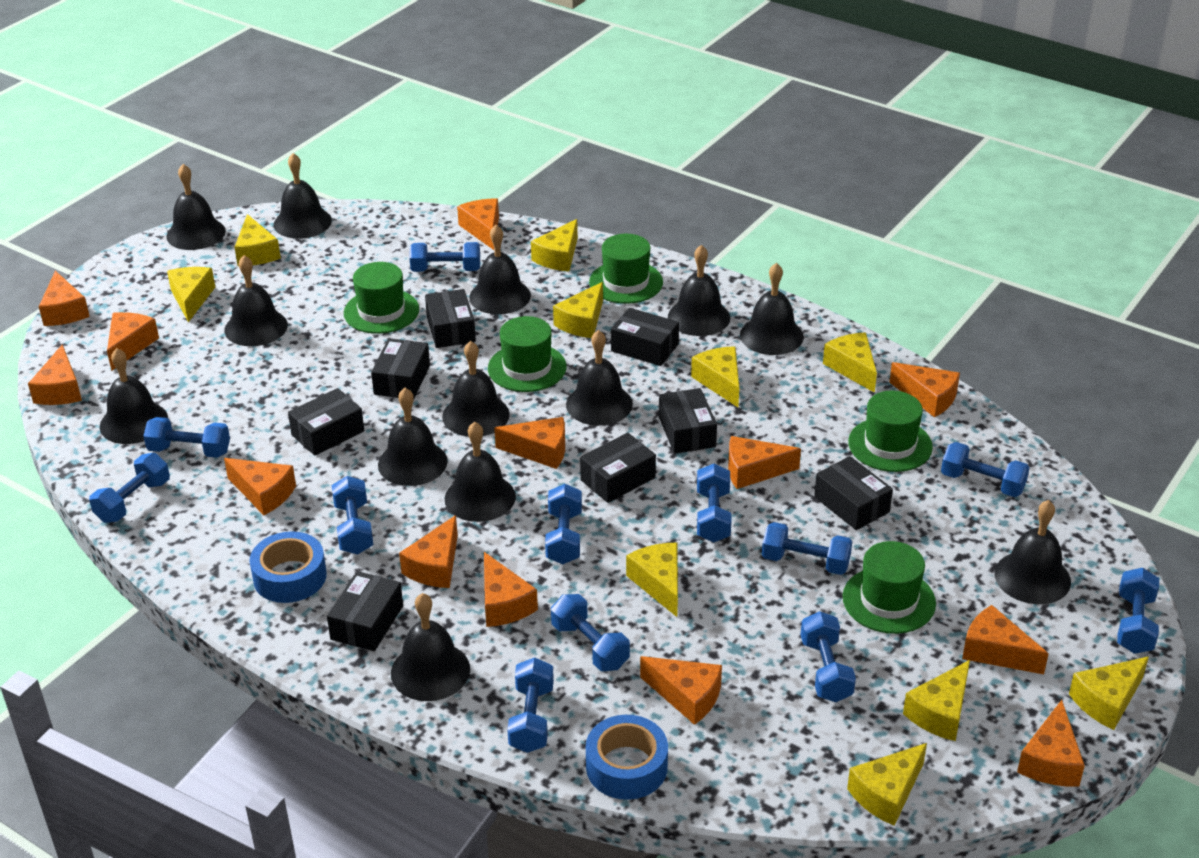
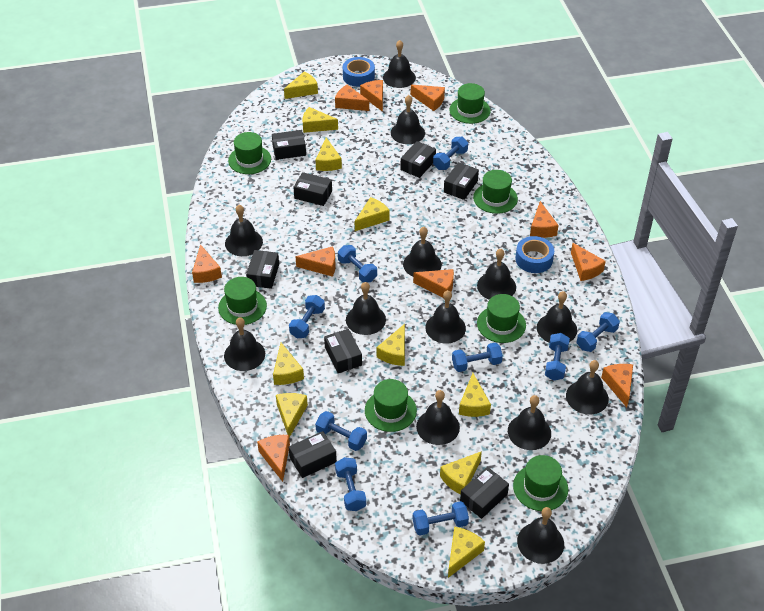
blue dumbbell: 12 -> 9
green hat: 5 -> 7
orange cheese: 13 -> 10

